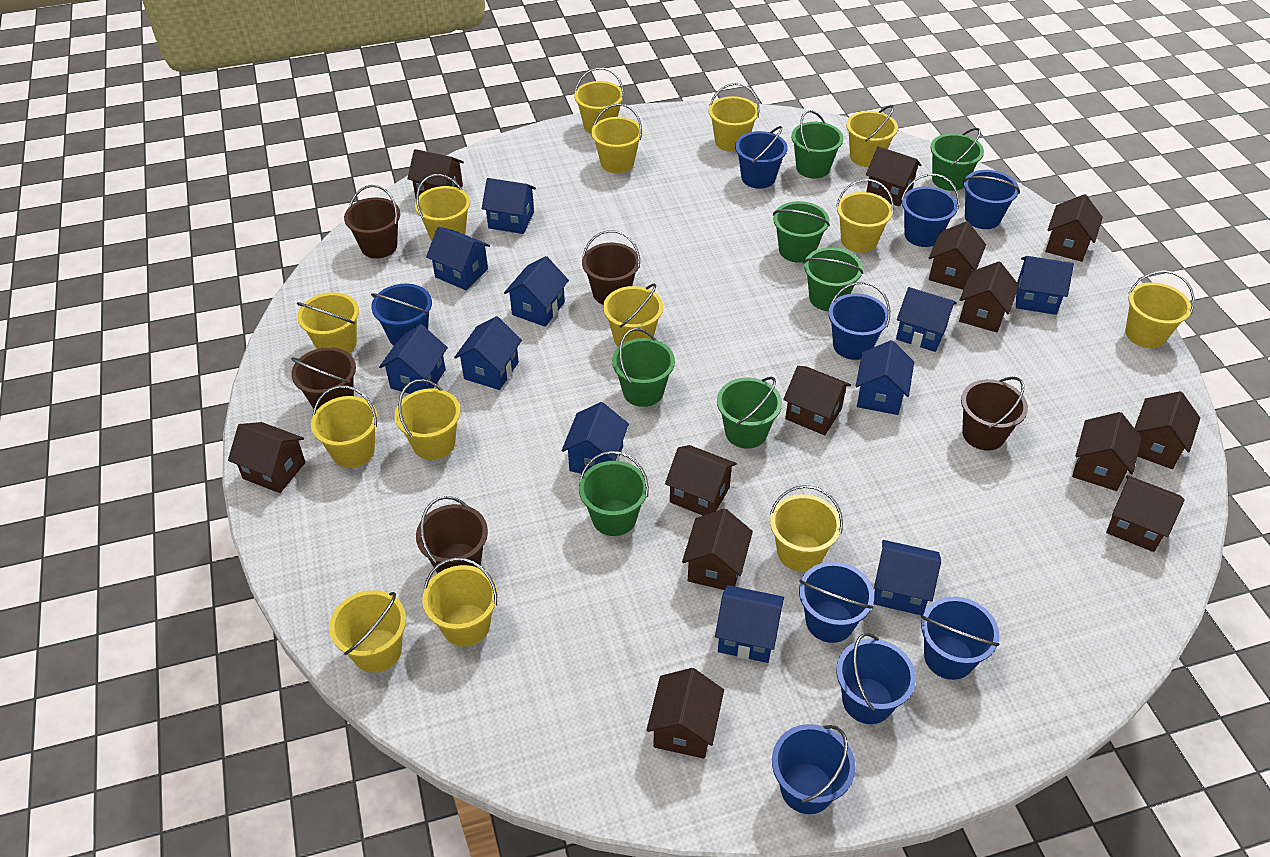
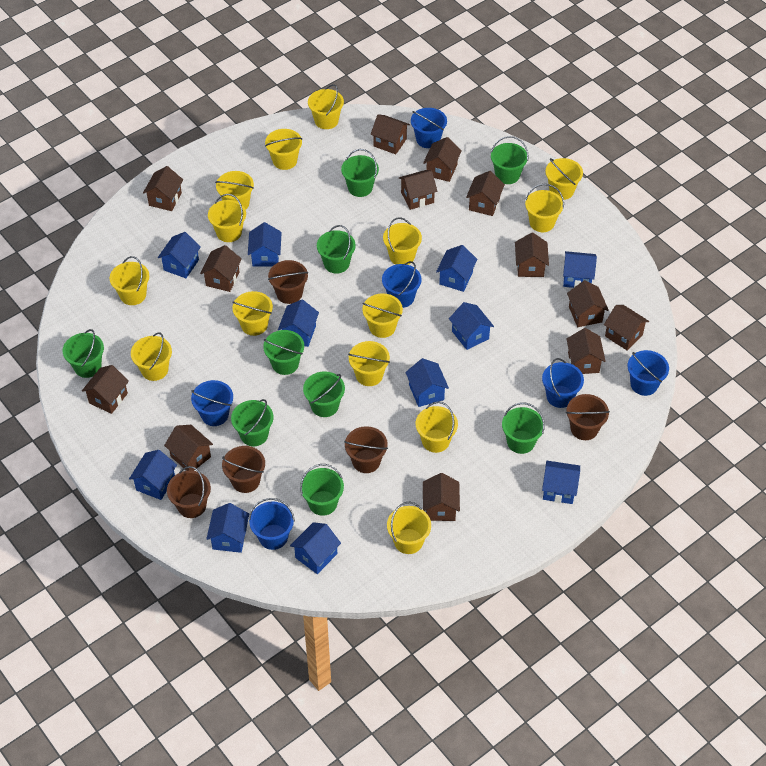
blue bucket: 9 -> 6
green bucket: 7 -> 9

